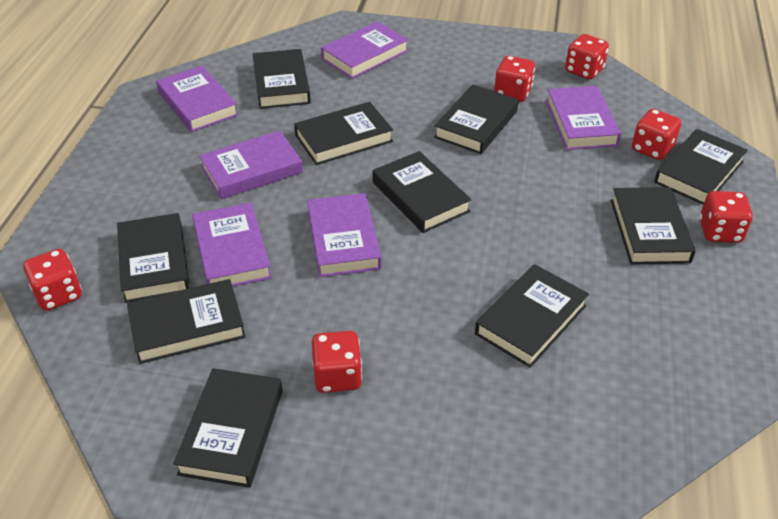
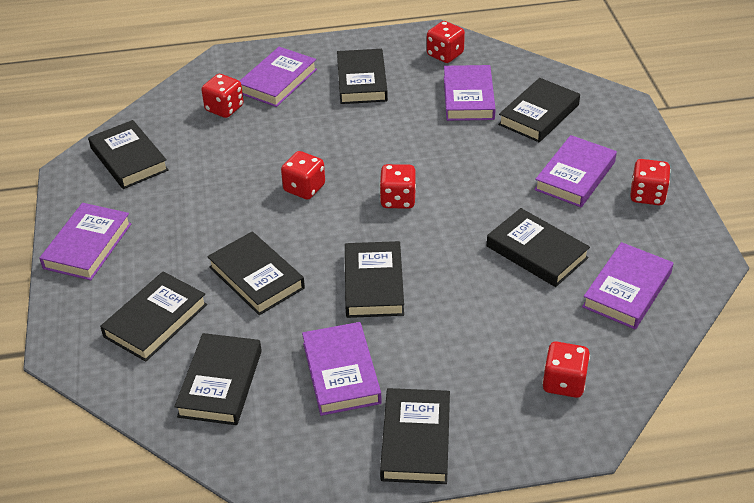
black book: 10 -> 9

